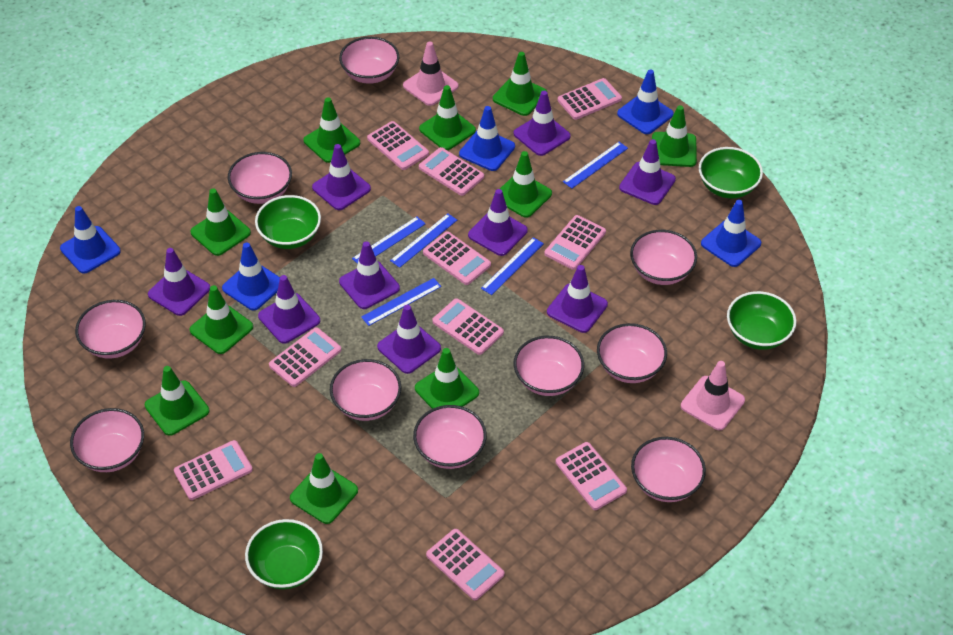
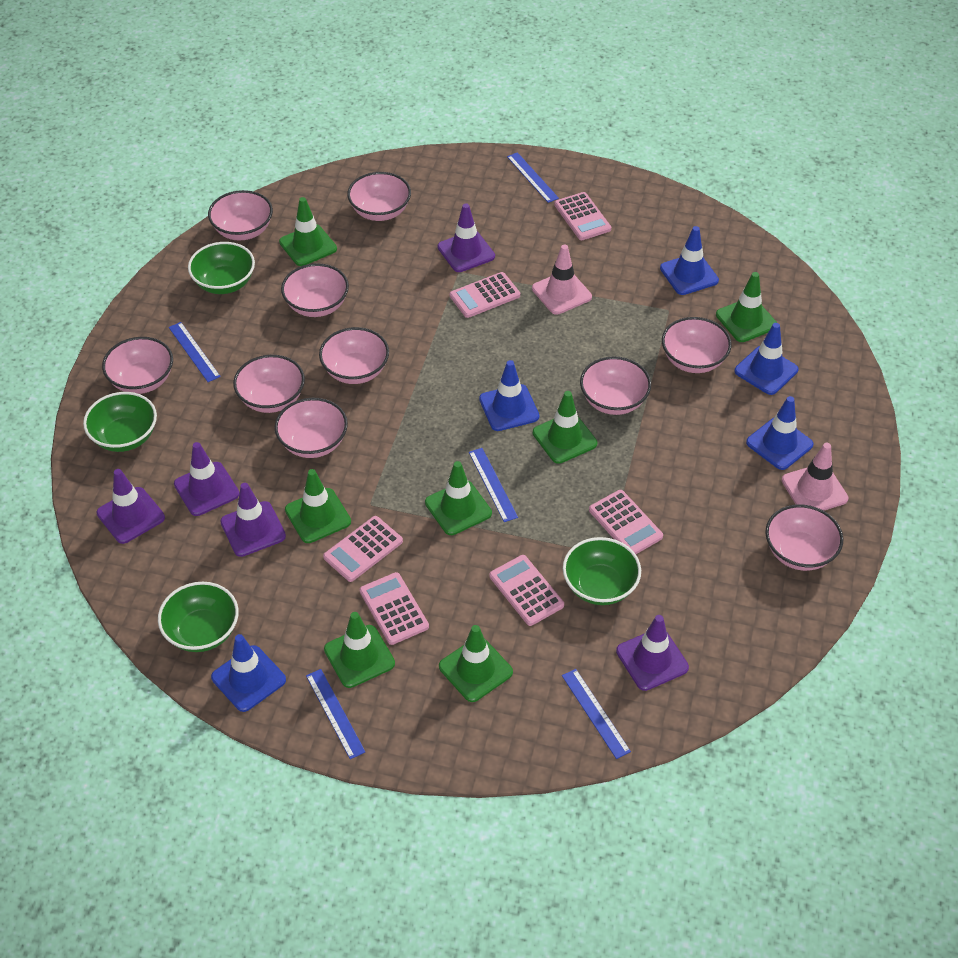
green traffic cone: 10 -> 7
pink calculator: 10 -> 6
purple traffic cone: 9 -> 5

